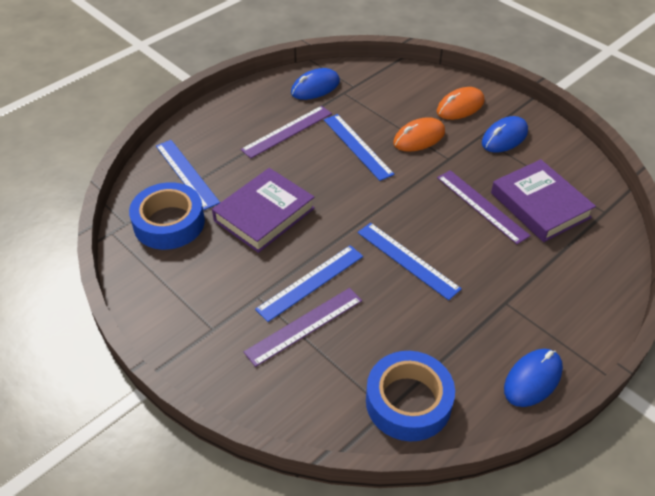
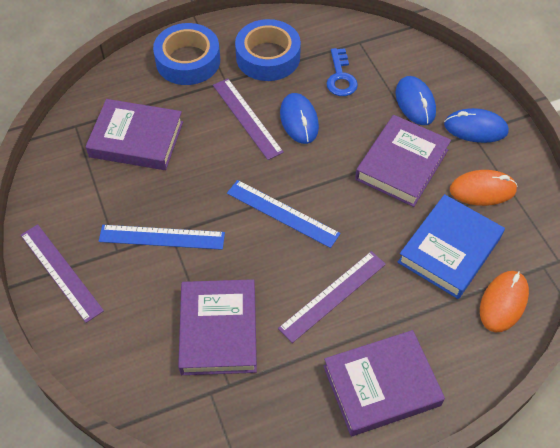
blue book: 0 -> 1
blue key: 0 -> 1
blue ruler: 4 -> 2
purple book: 2 -> 4

